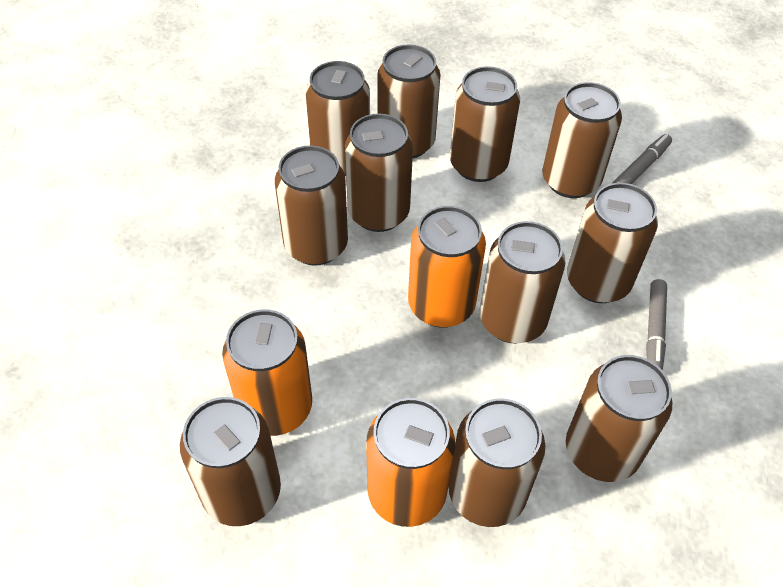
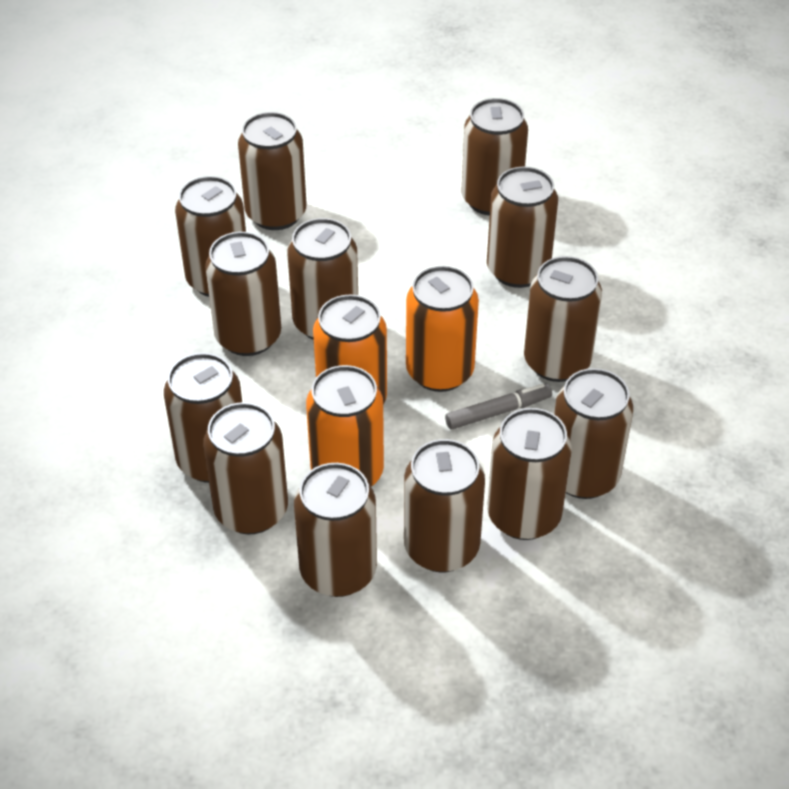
brown can: 11 -> 13
grey marker: 2 -> 1

